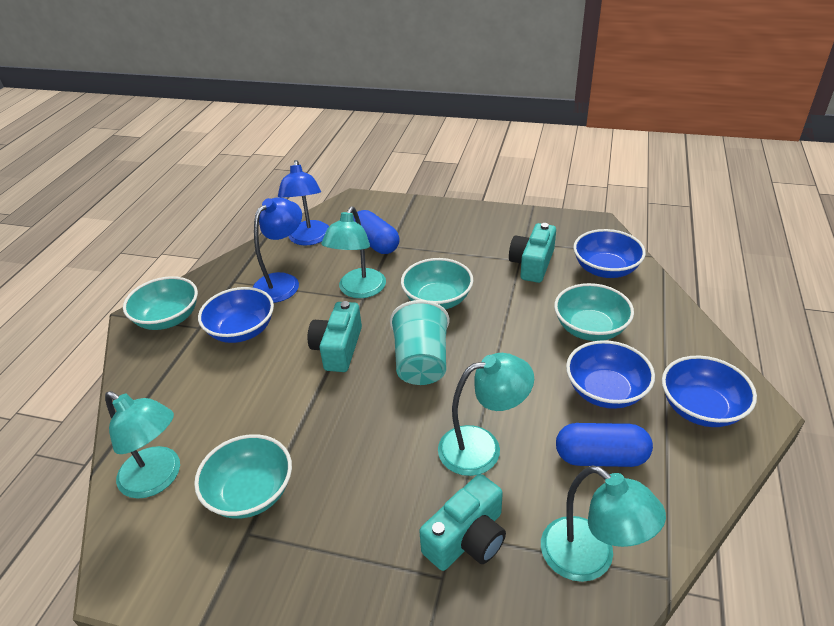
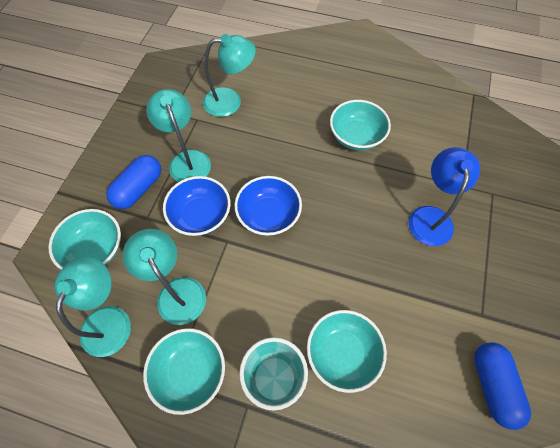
blue bowl: 4 -> 2
blue lamp: 2 -> 1
turquoise camera: 3 -> 0

